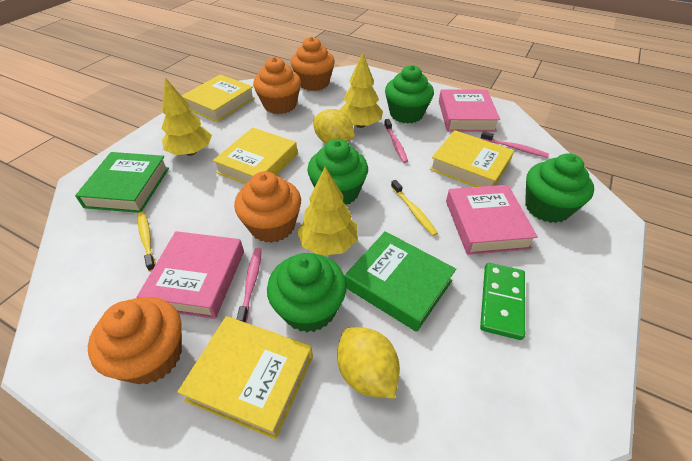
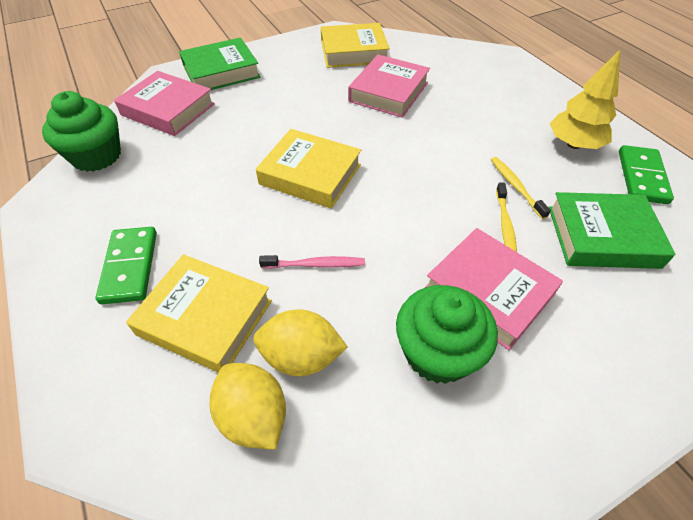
green cupcake: 4 -> 2
green domino: 1 -> 2
orange cupcake: 4 -> 0
pink toothbrush: 3 -> 1
yellow book: 4 -> 3
yellow tree: 3 -> 1

